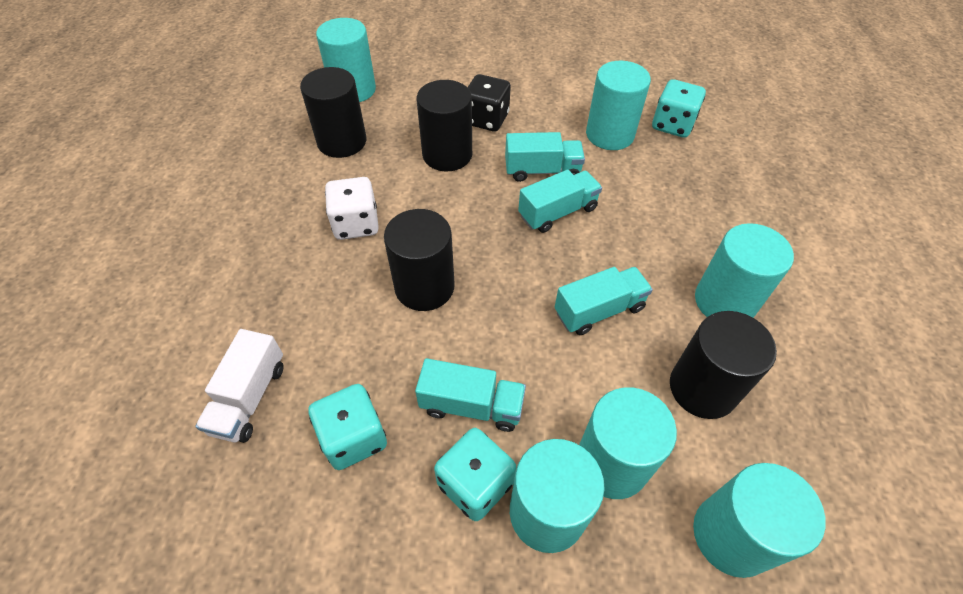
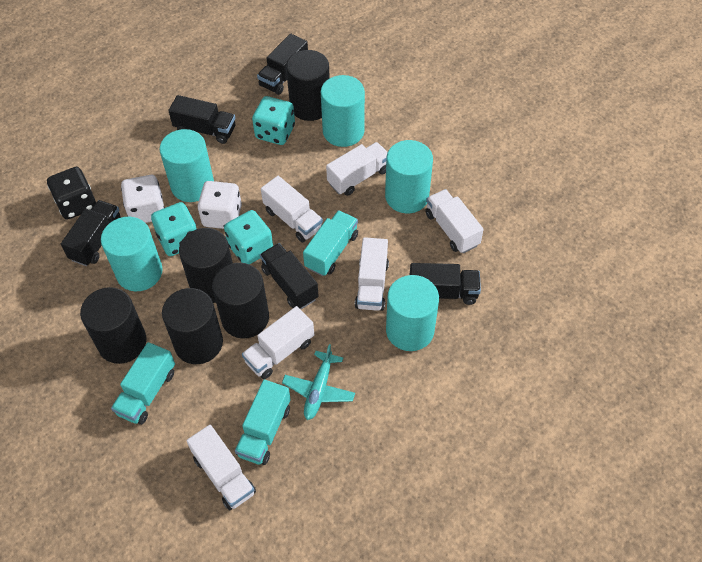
black cylinder: 4 -> 5
black truck: 0 -> 5
turquoise cylinder: 6 -> 5
turquoise plane: 0 -> 1
turquoise truck: 4 -> 3
white dice: 1 -> 2
white truck: 1 -> 6

